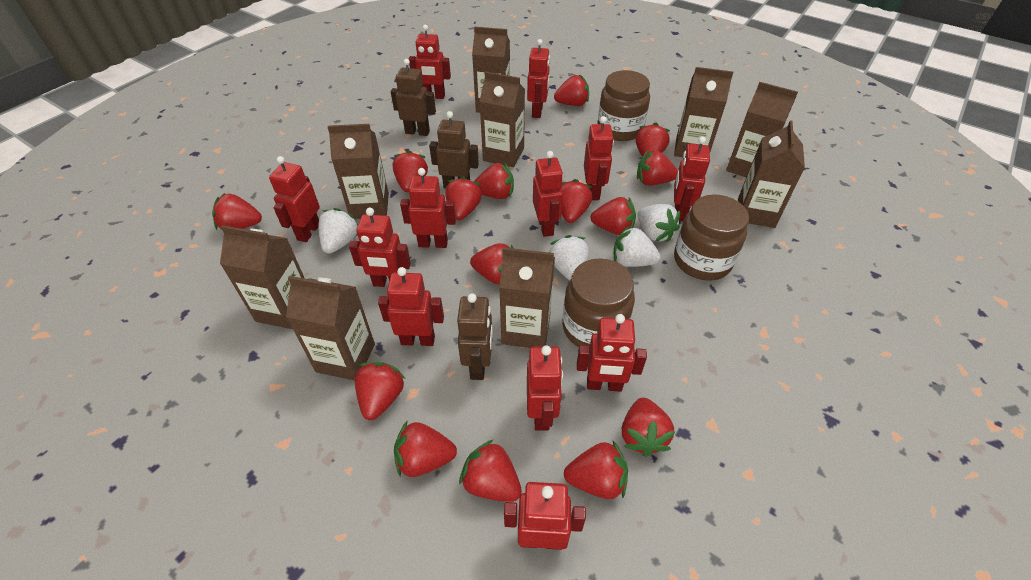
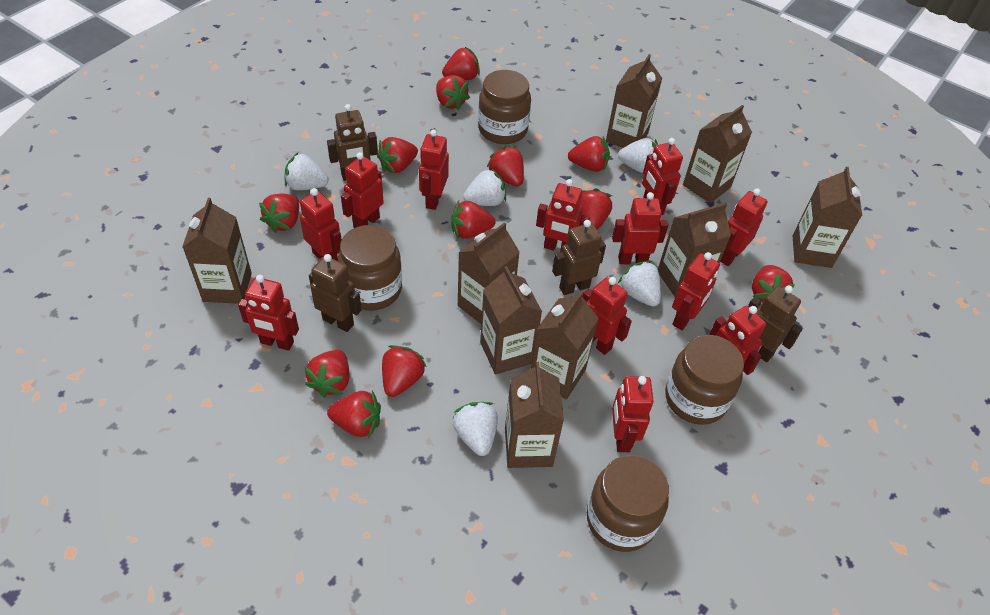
brown jar: 3 -> 4
brown robot: 3 -> 4
red strawberry: 15 -> 12
white strawberry: 4 -> 5

